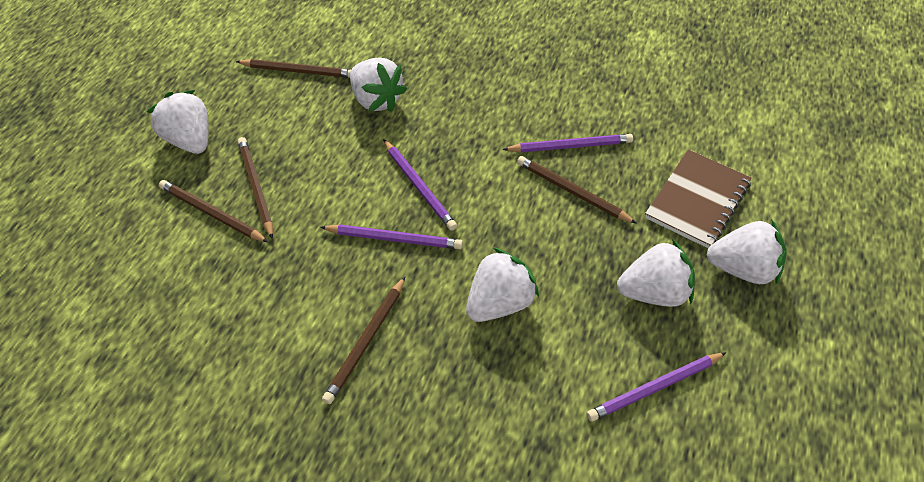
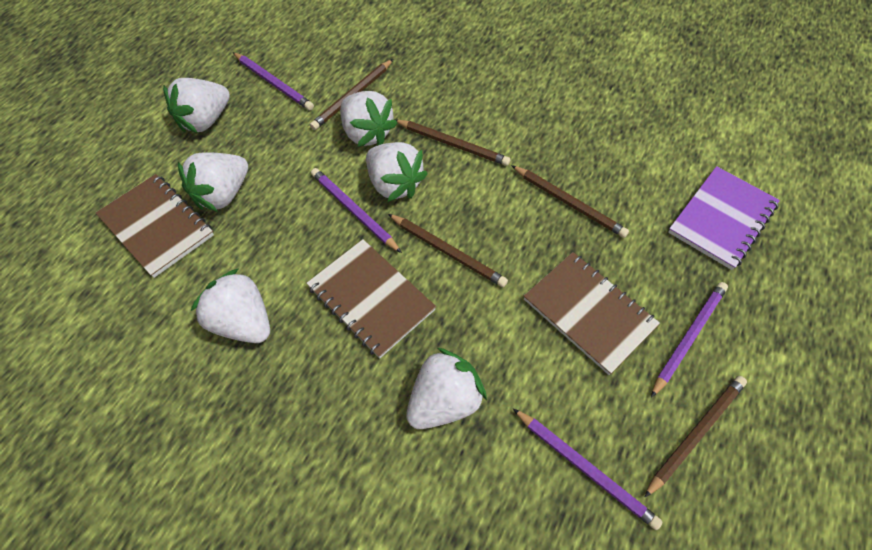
brown notebook: 1 -> 3
purple notebook: 0 -> 1
white strawberry: 5 -> 6

